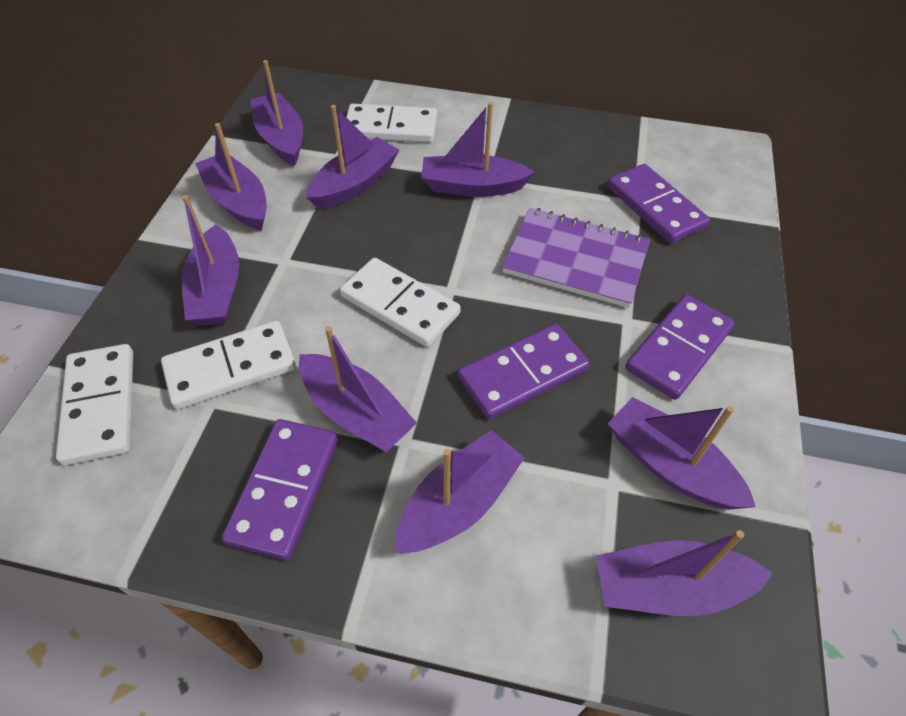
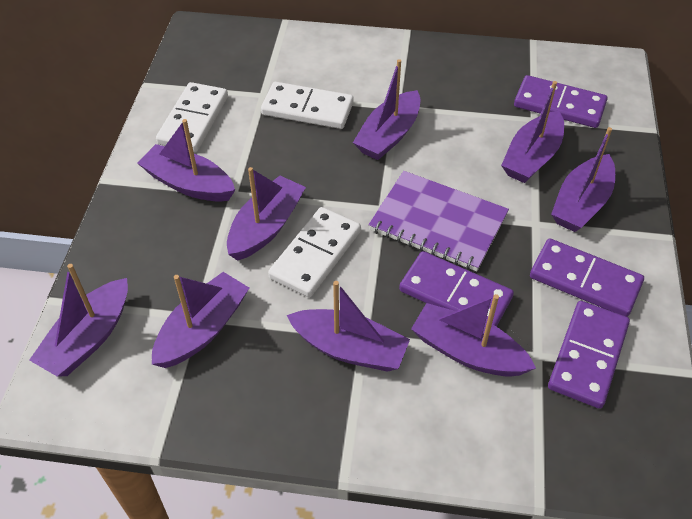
white domino: 4 -> 3

